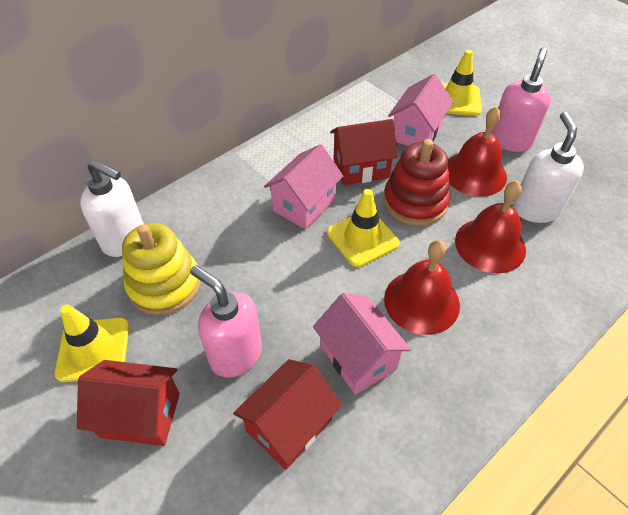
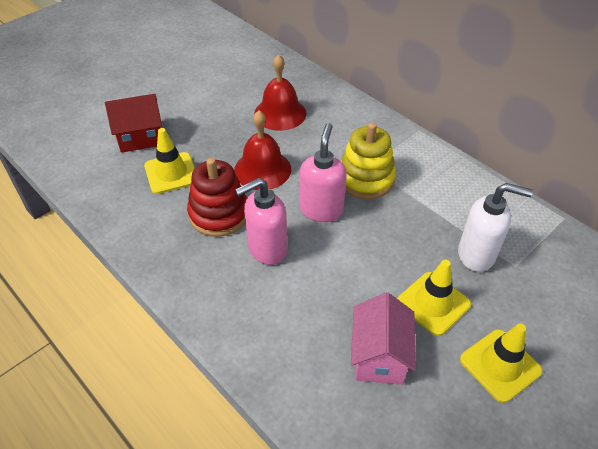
pink house: 3 -> 1
red bell: 3 -> 2
red house: 3 -> 1
white soap dispenser: 2 -> 1

